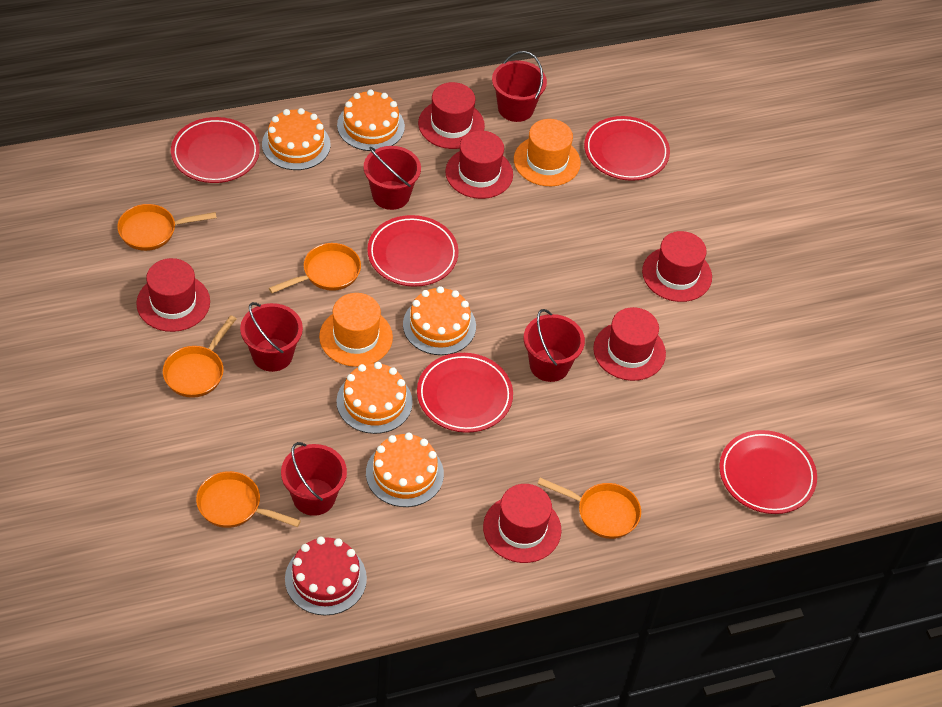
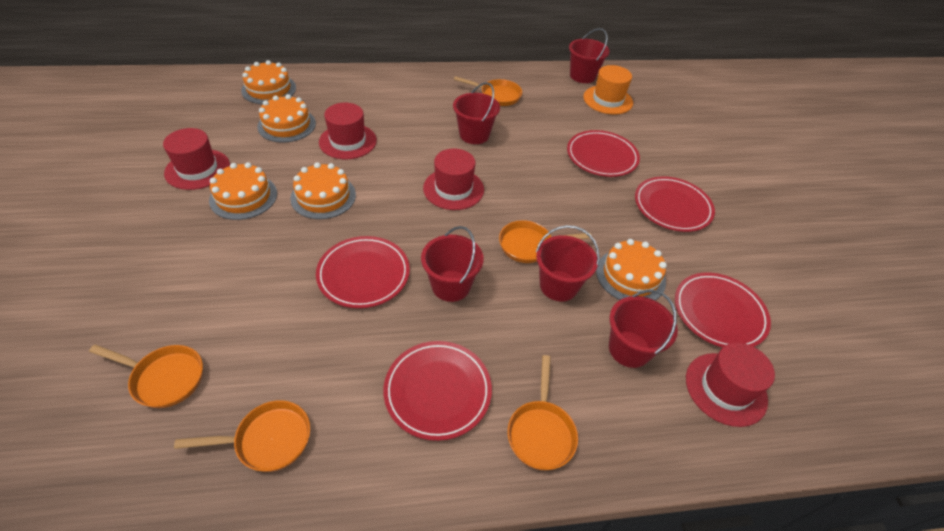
orange hat: 2 -> 1
red cake: 1 -> 0
red hat: 6 -> 4

